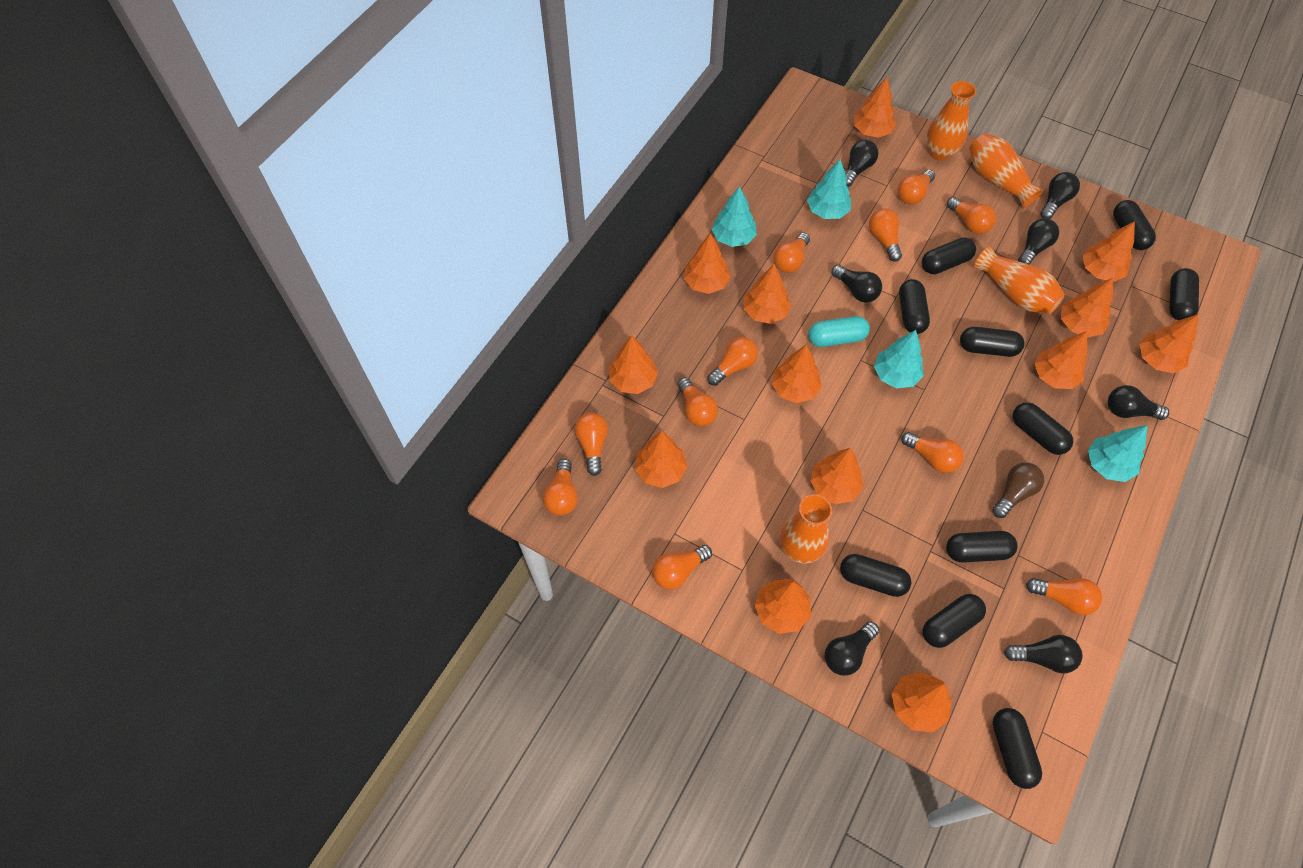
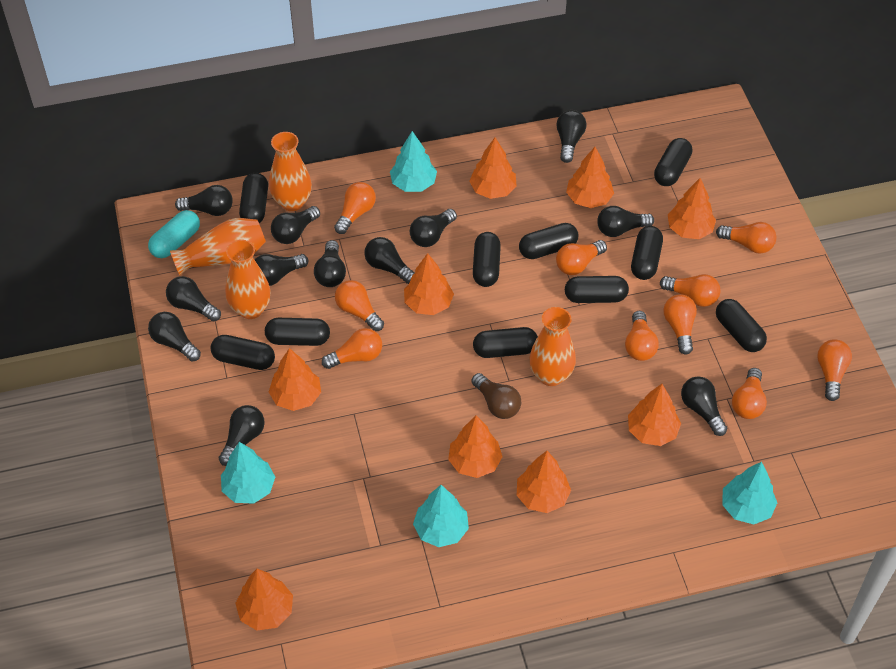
black light bulb: 7 -> 12
orange light bulb: 11 -> 10
orange tree: 13 -> 9

